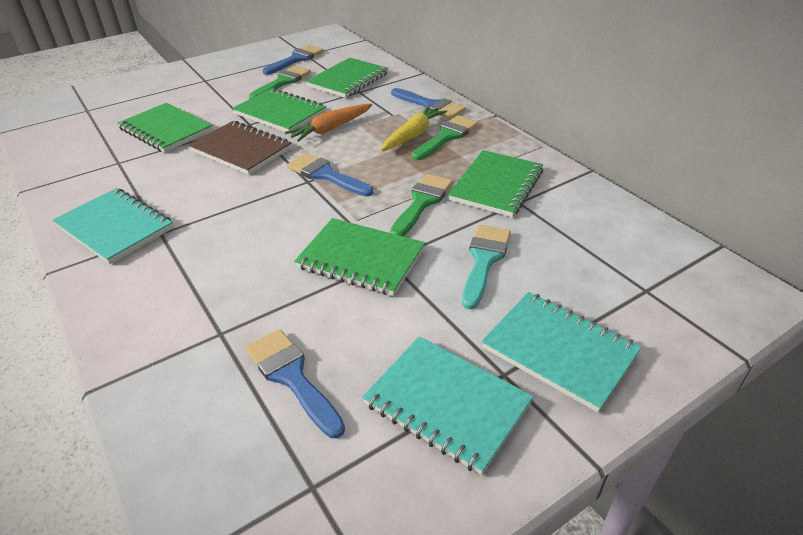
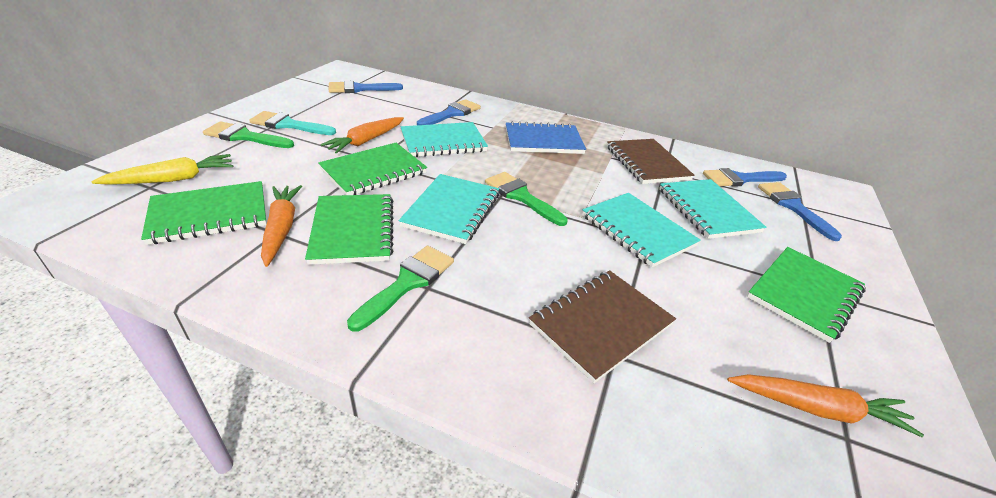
blue notebook: 0 -> 1
brown notebook: 1 -> 2
green notebook: 5 -> 4
orange carrot: 1 -> 3
turquoise notebook: 3 -> 4

